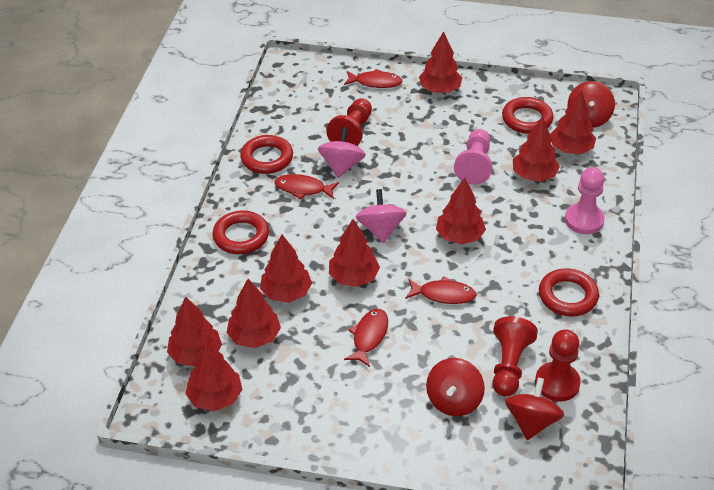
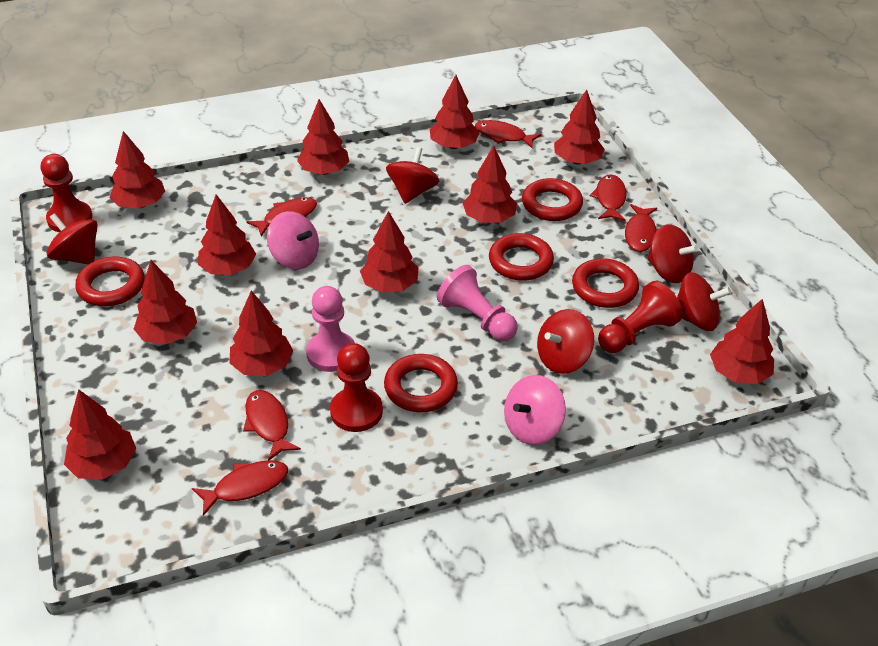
red fish: 4 -> 6
red ring: 4 -> 5
red spinning top: 3 -> 5
red tree: 9 -> 11

